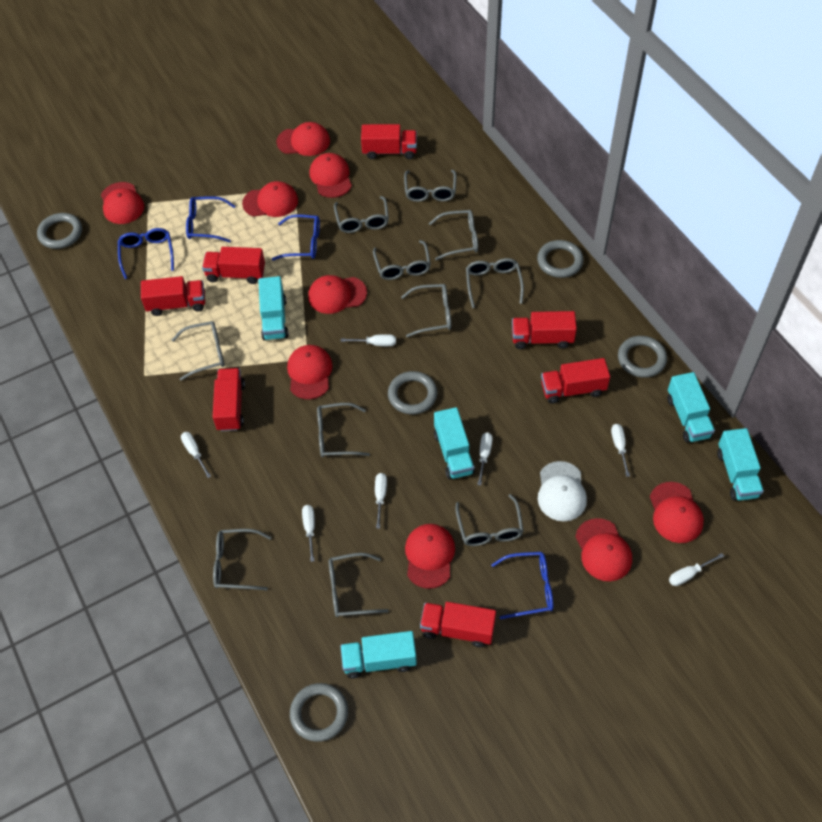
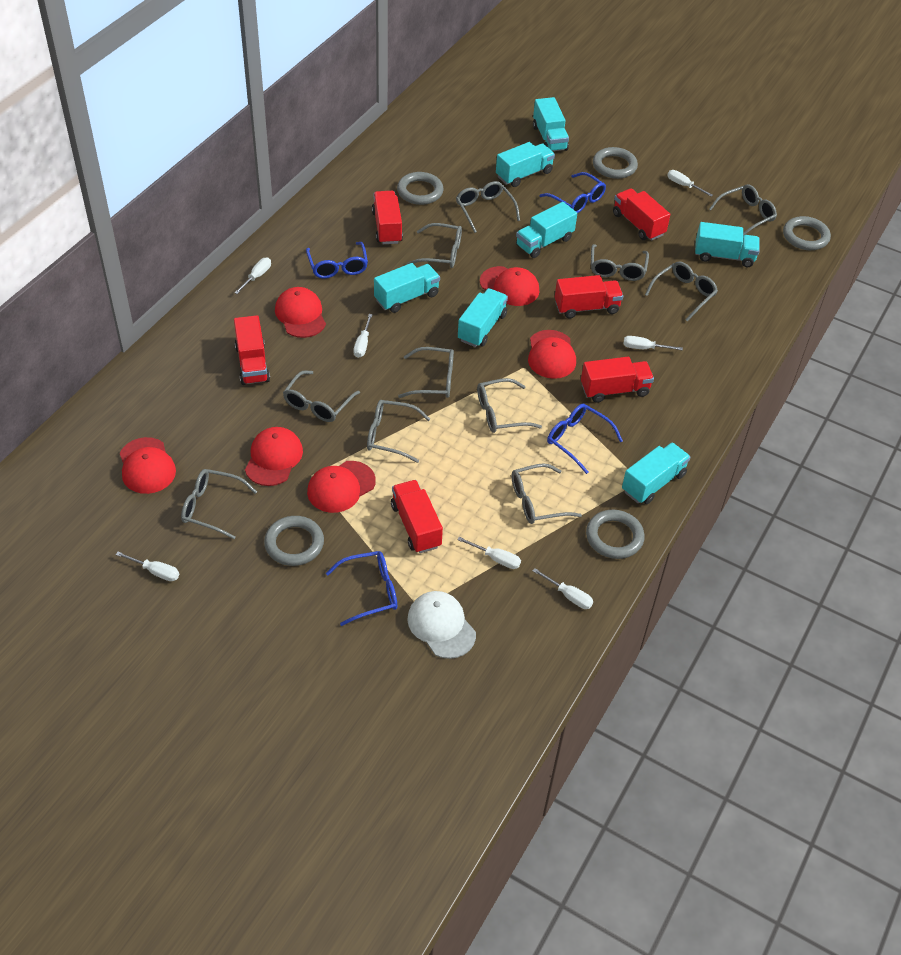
red cap: 9 -> 6
red truck: 7 -> 6
turquoise truck: 5 -> 7

